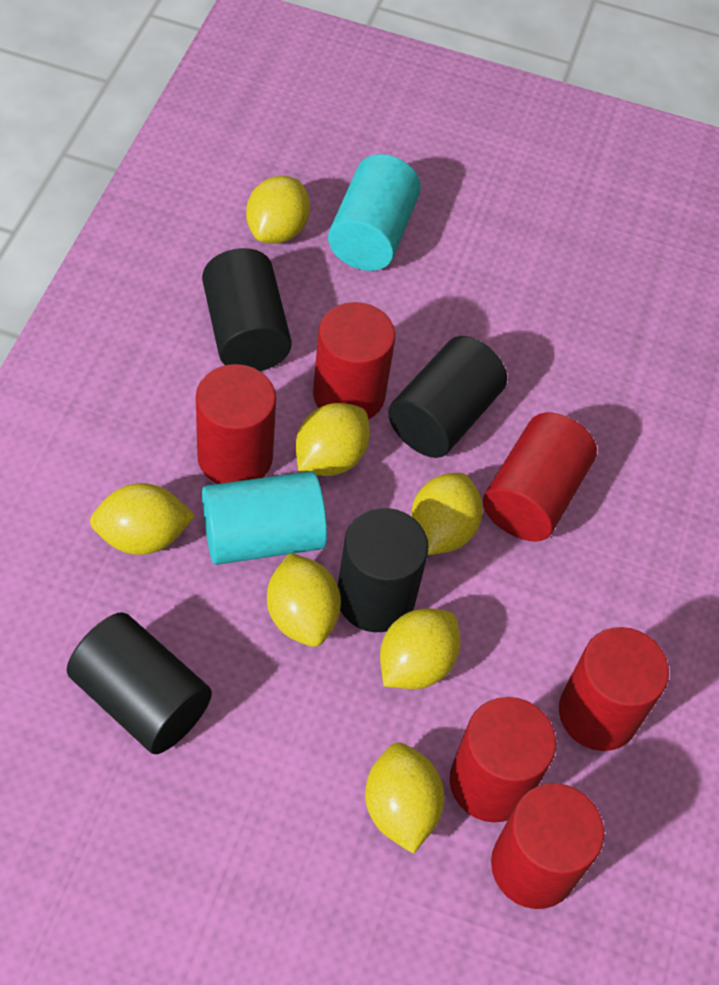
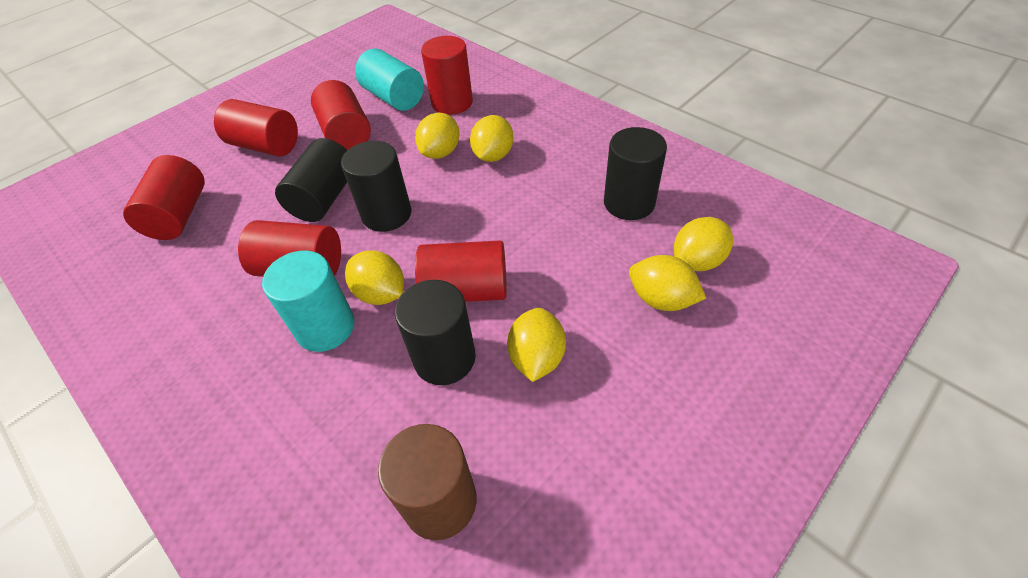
brown cylinder: 0 -> 1
yellow lemon: 7 -> 6

